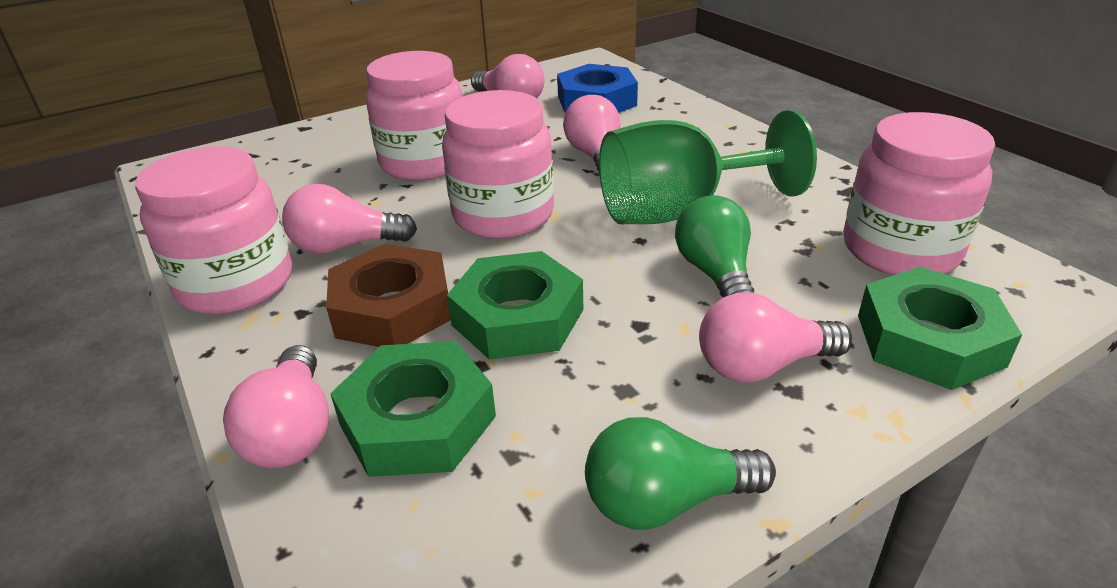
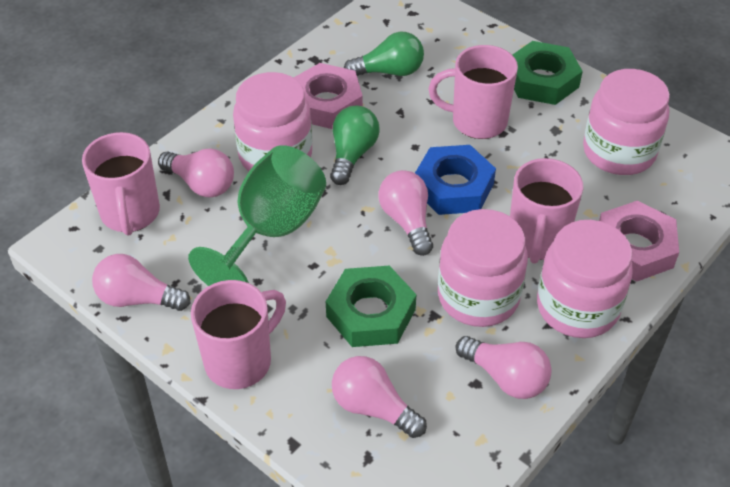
brown nut: 1 -> 0
green nut: 3 -> 2
pink mug: 0 -> 4
pink nut: 0 -> 2

